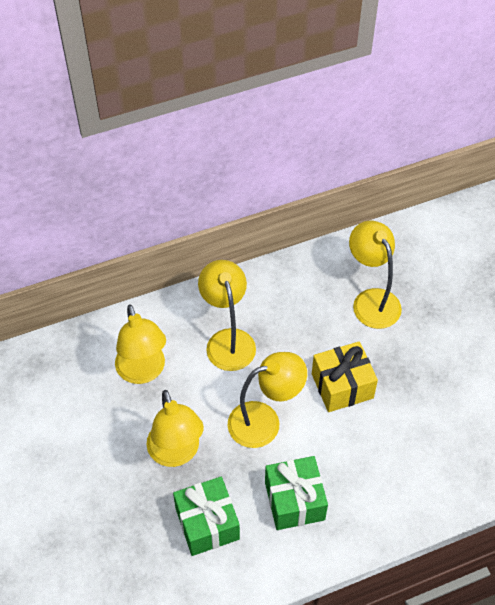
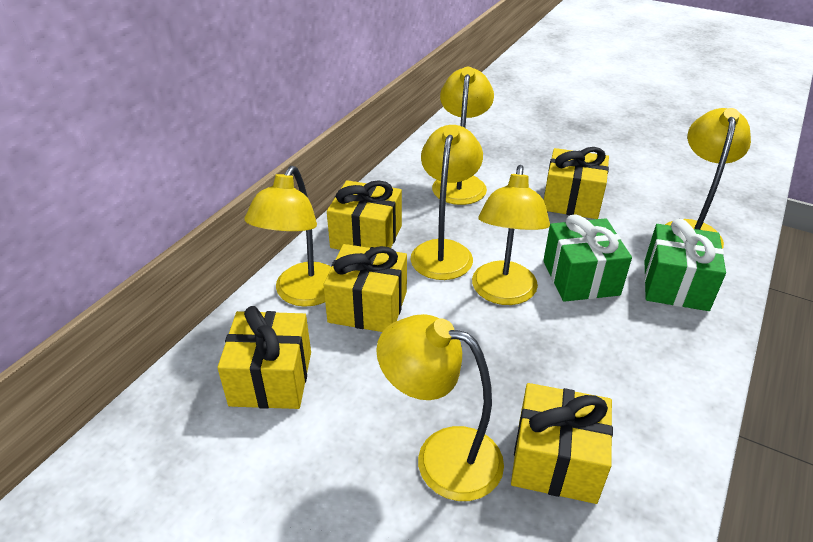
yellow gift: 1 -> 5
yellow lamp: 5 -> 6

